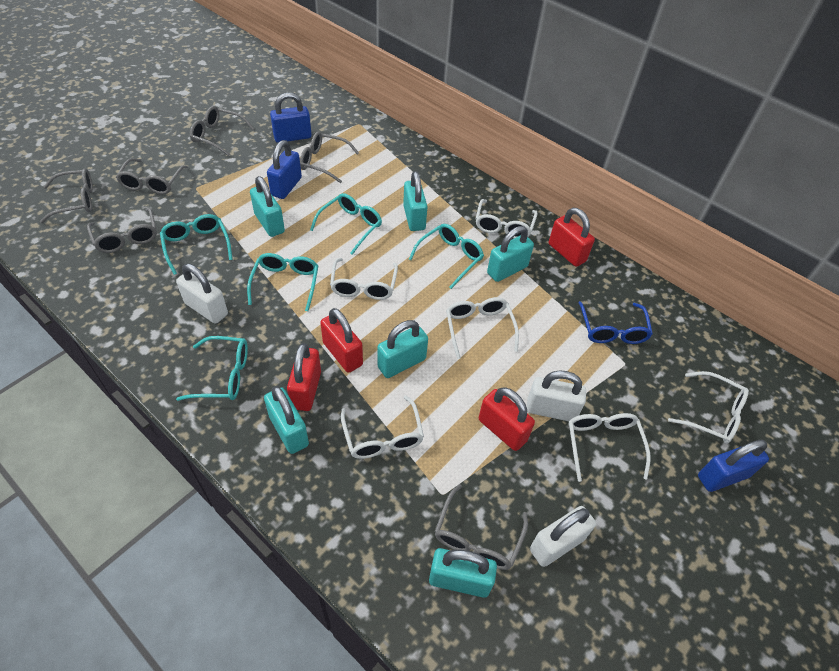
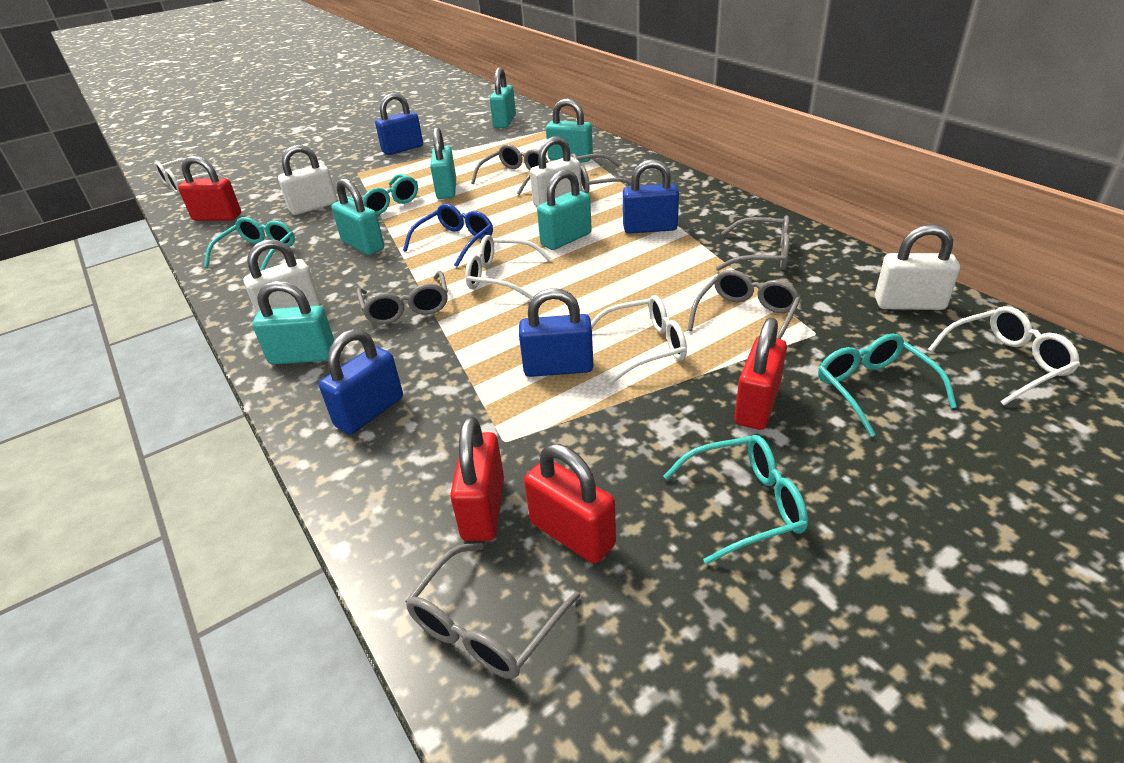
blue padlock: 3 -> 4
turquoise glasses: 5 -> 4
white glasses: 6 -> 4
white padlock: 3 -> 4

